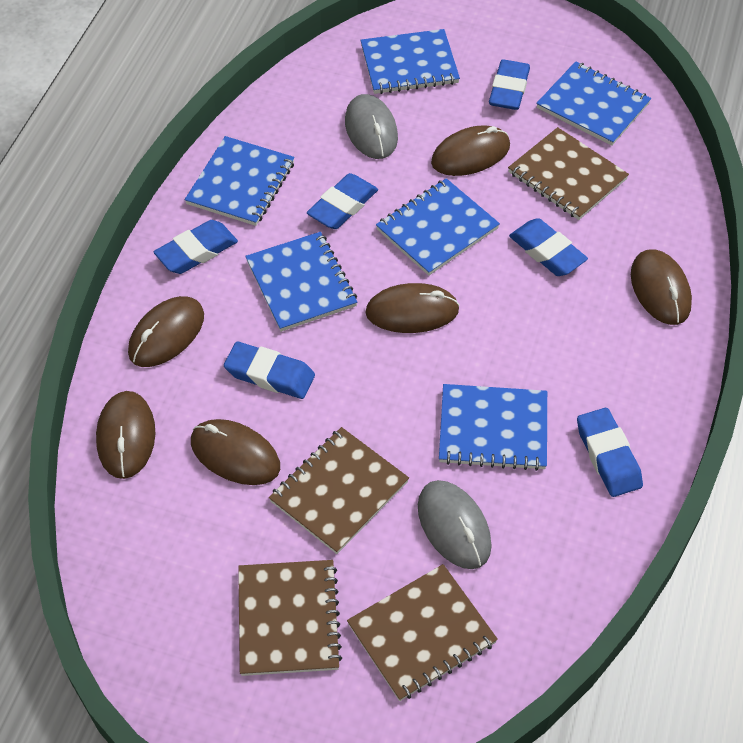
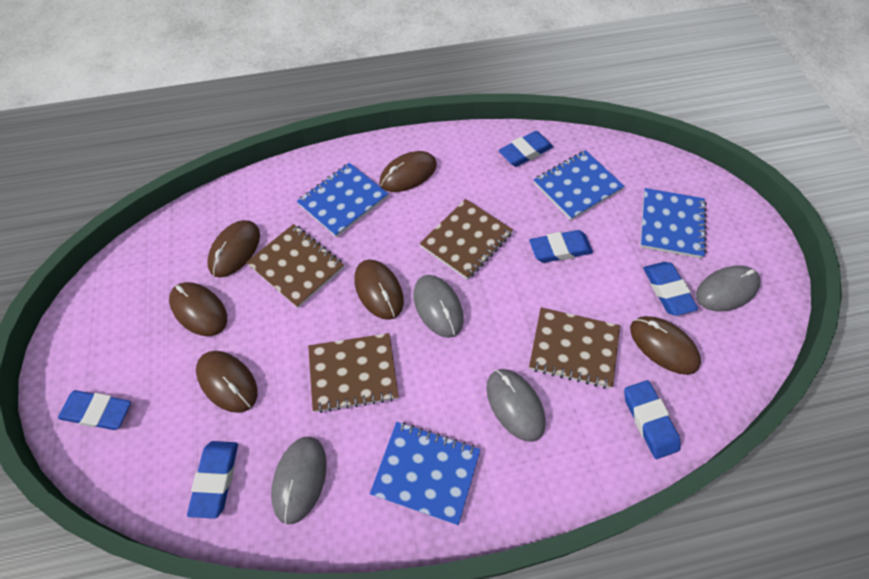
blue notebook: 6 -> 4
grey mouse: 2 -> 4

